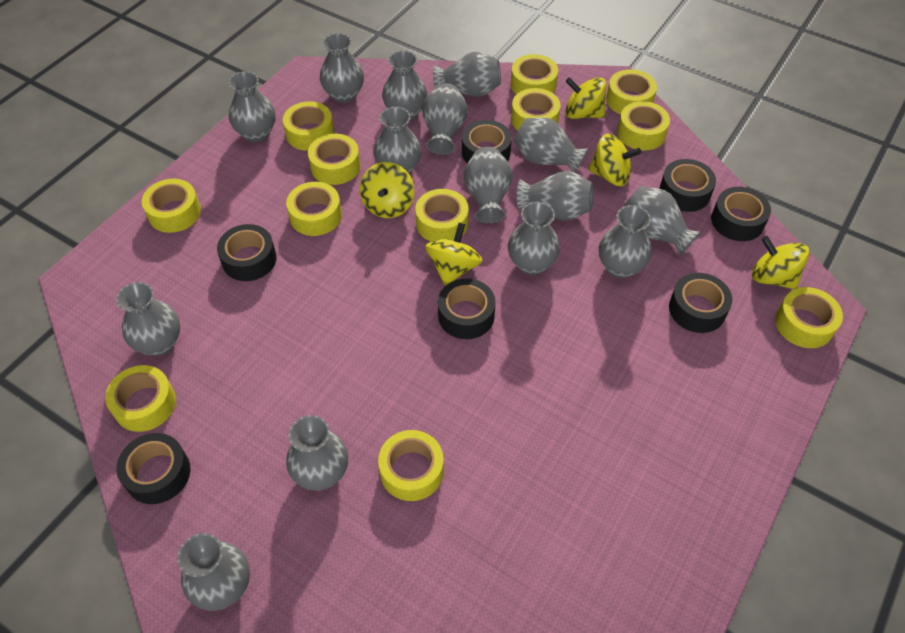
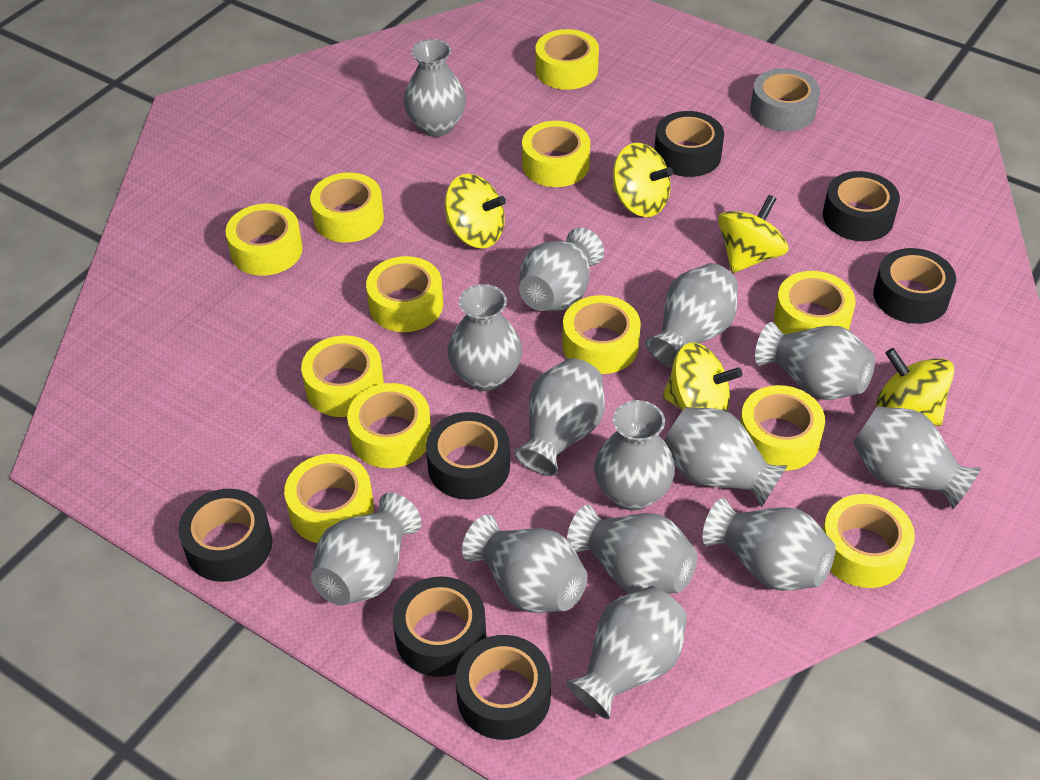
grey tape: 0 -> 1
grey vase: 15 -> 14

